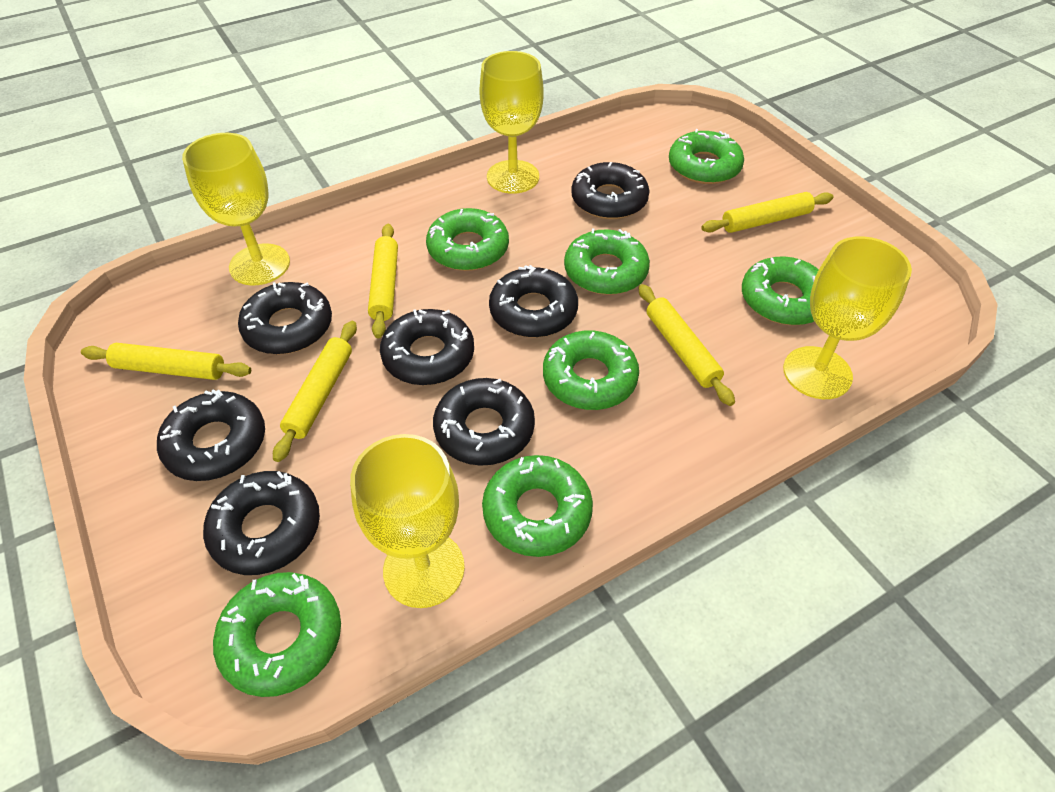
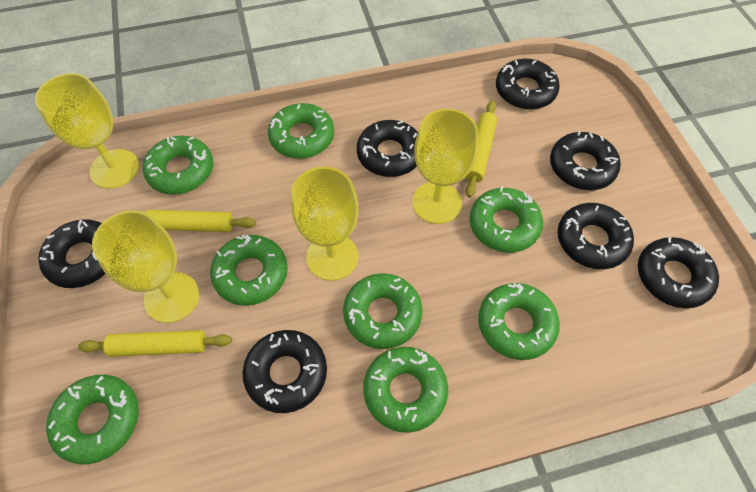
green donut: 7 -> 8
yellow rolling pin: 5 -> 3

